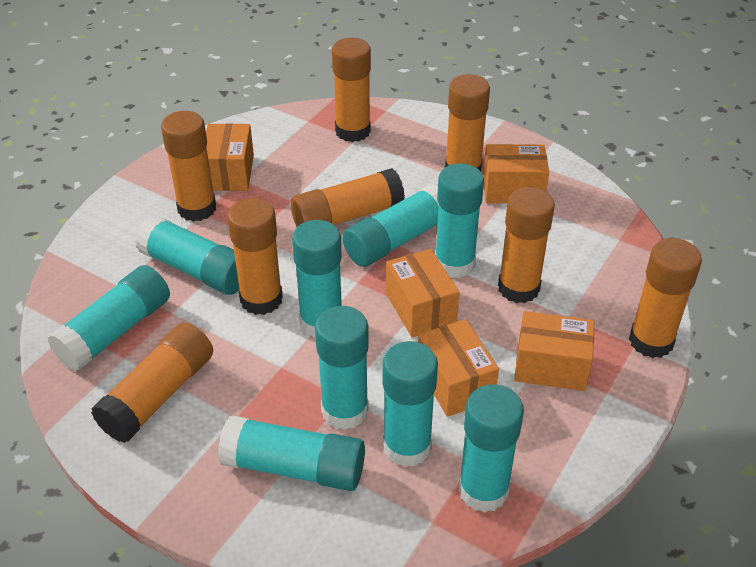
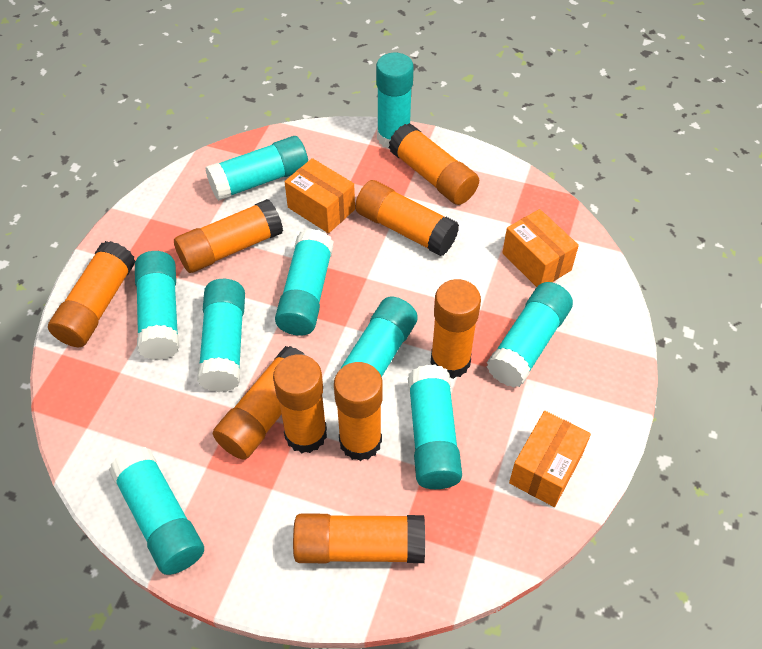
orange box: 5 -> 3
orange glue stick: 8 -> 9

